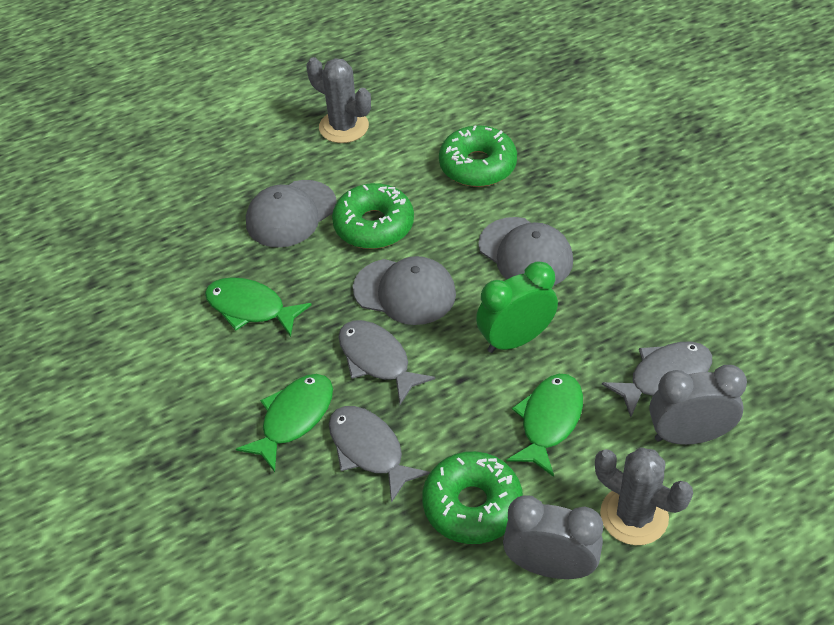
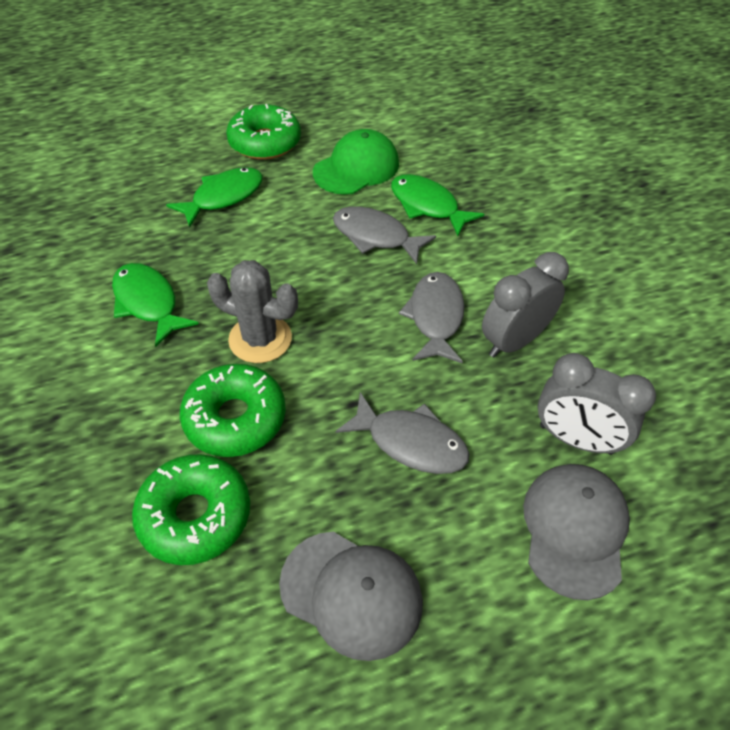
green cap: 0 -> 1
green clock: 1 -> 0
grey cactus: 2 -> 1
grey cap: 3 -> 2

